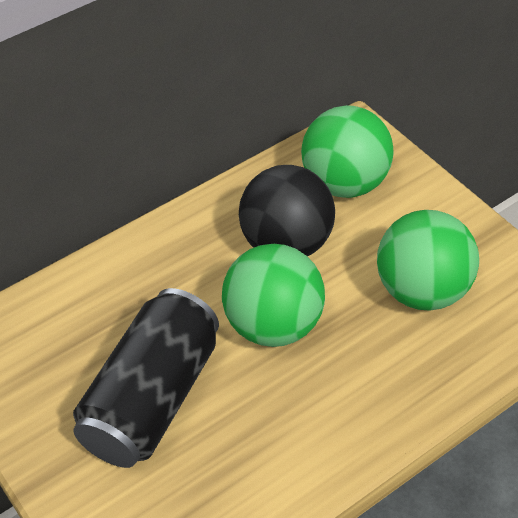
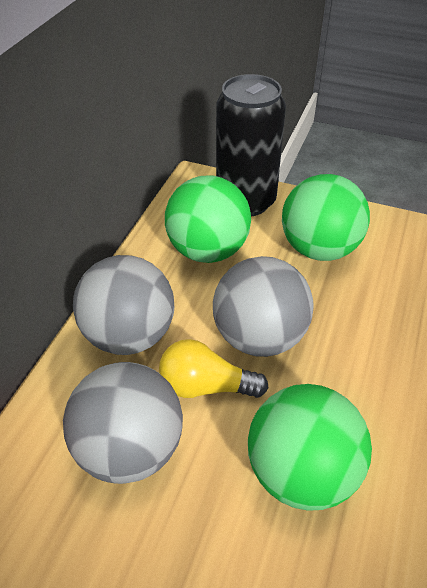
black ball: 1 -> 0
grey ball: 0 -> 3
yellow light bulb: 0 -> 1

